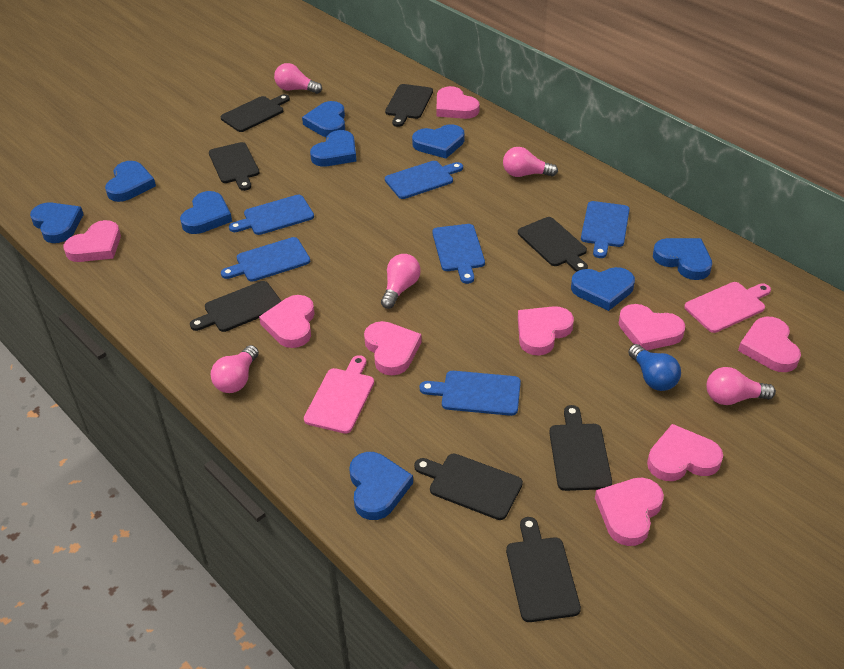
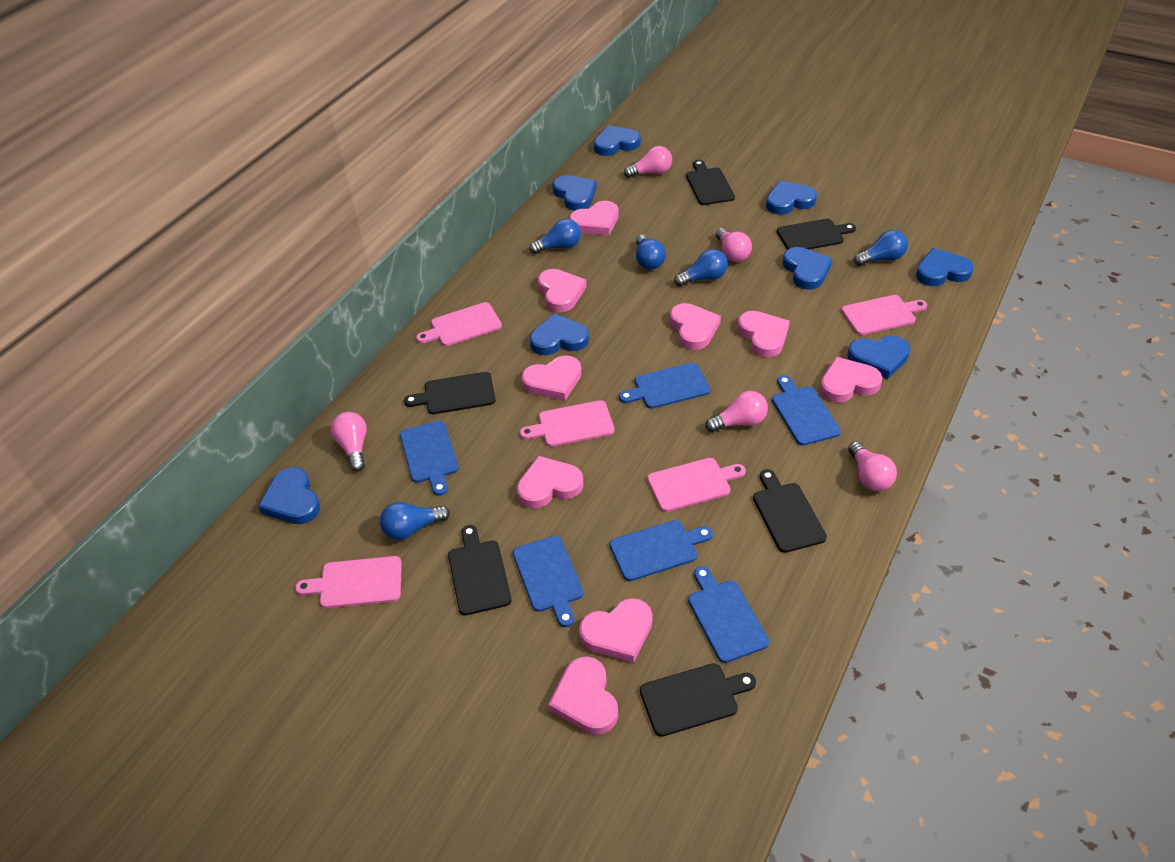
black cutting board: 8 -> 6
blue heart: 9 -> 8
blue light bulb: 1 -> 5
pink cutting board: 2 -> 5

